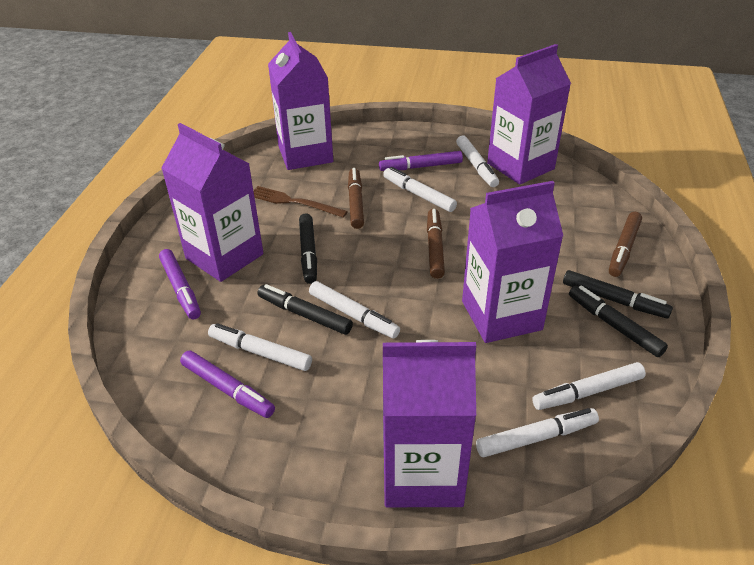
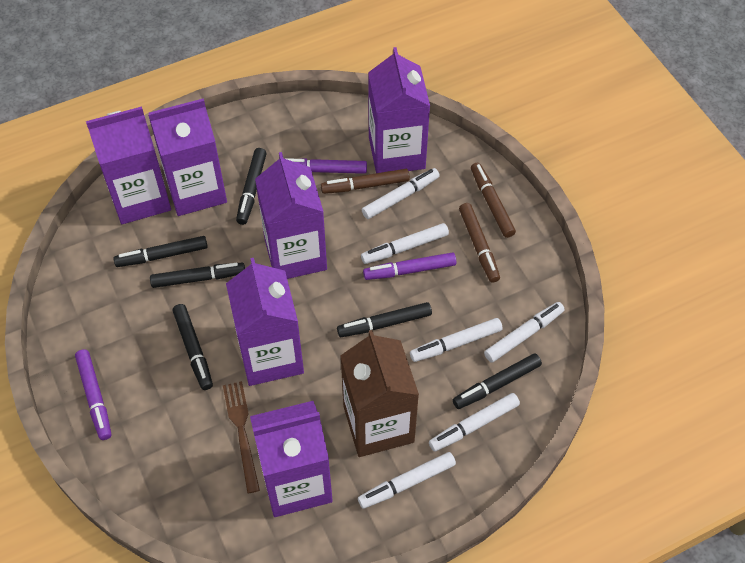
black marker: 4 -> 6
brown carton: 0 -> 1
purple carton: 5 -> 6

